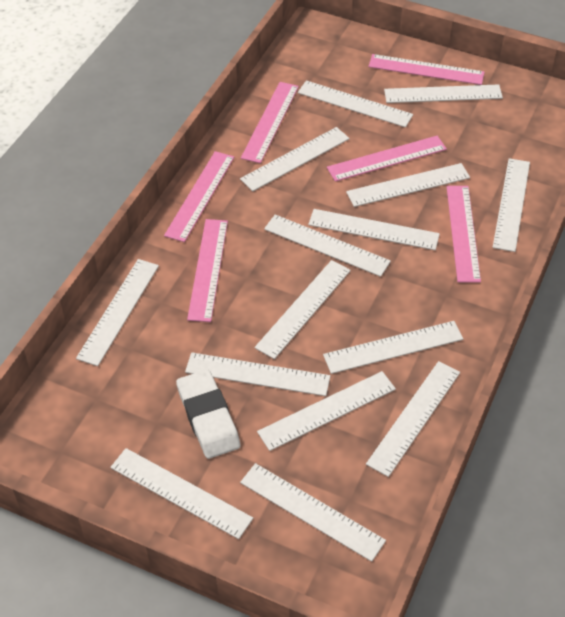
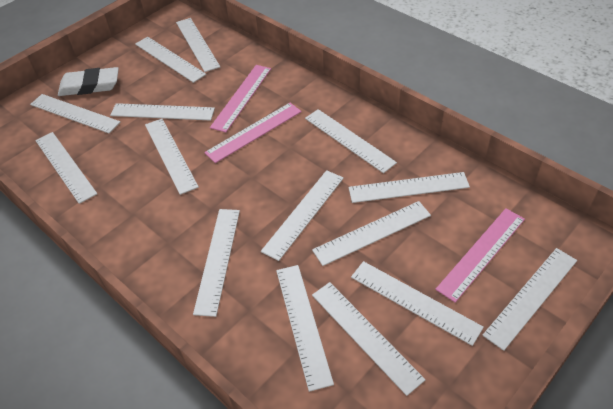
pink ruler: 6 -> 3

